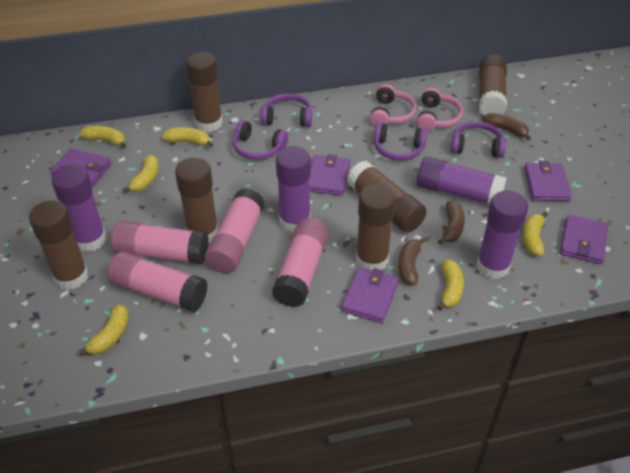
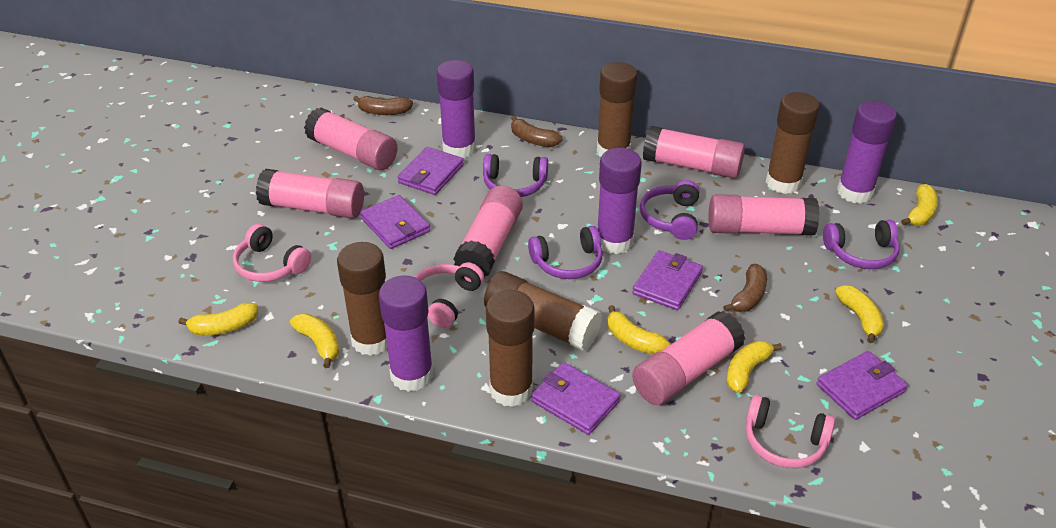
brown glue stick: 6 -> 5
pink glue stick: 4 -> 6
pink headphones: 2 -> 3

